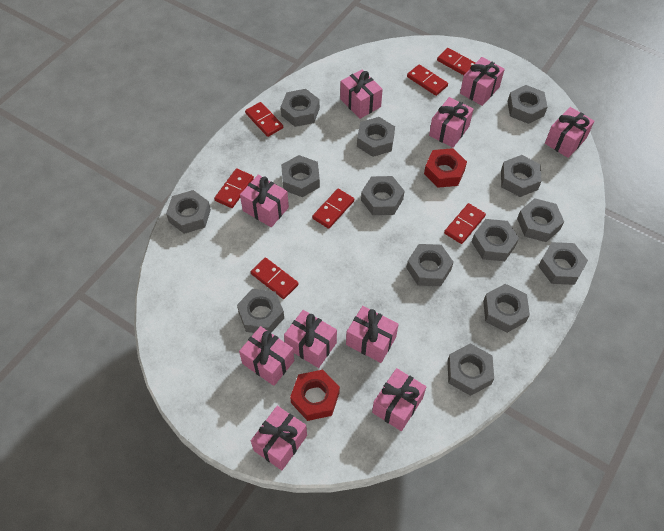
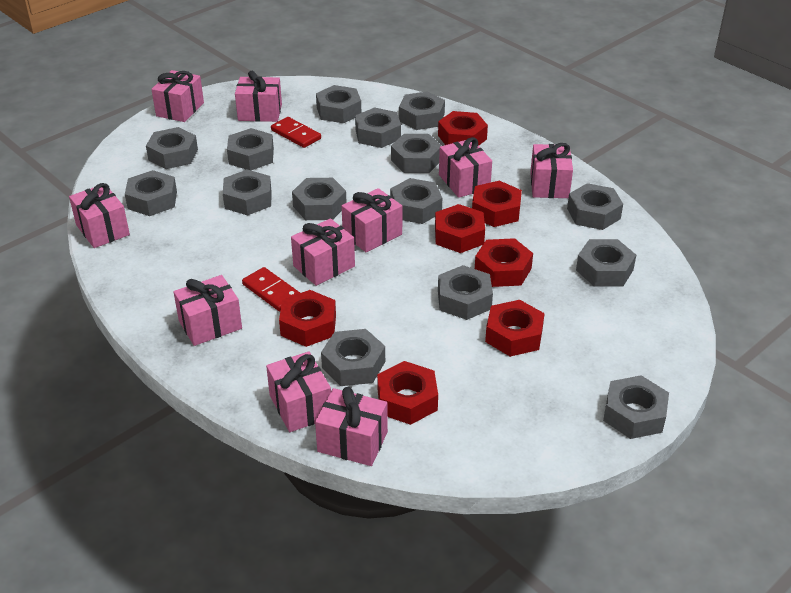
grey nut: 14 -> 15
red domino: 7 -> 2
red nut: 2 -> 7

